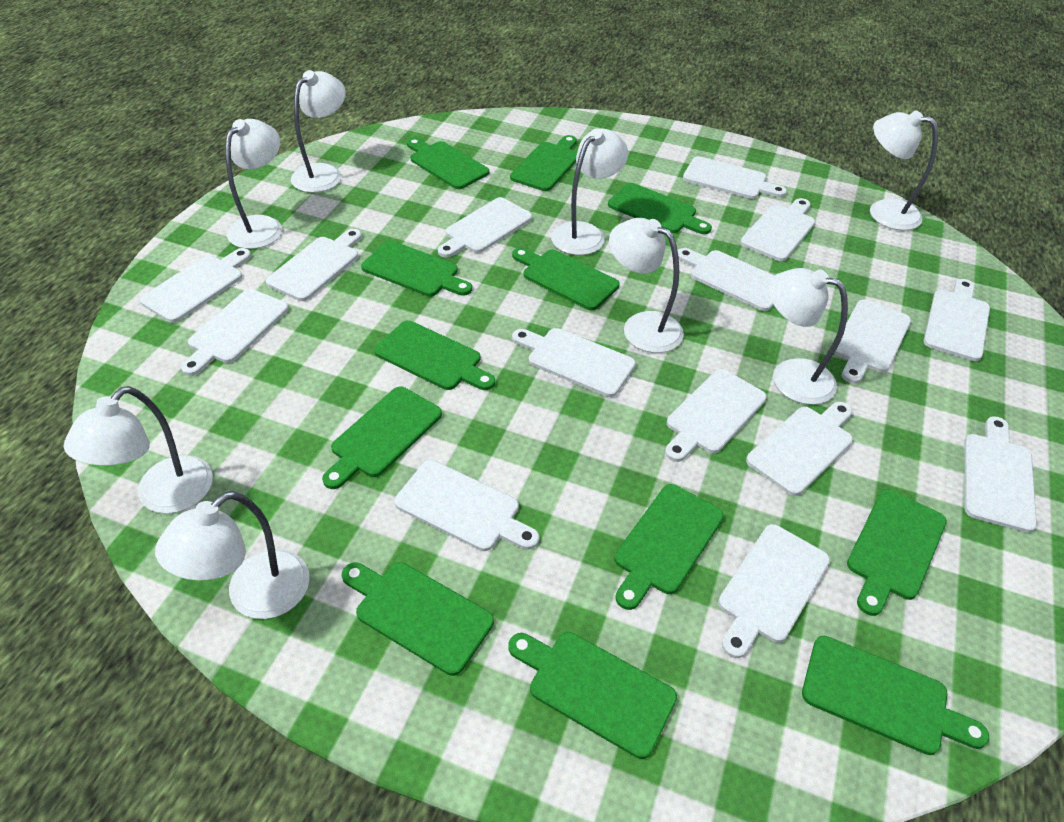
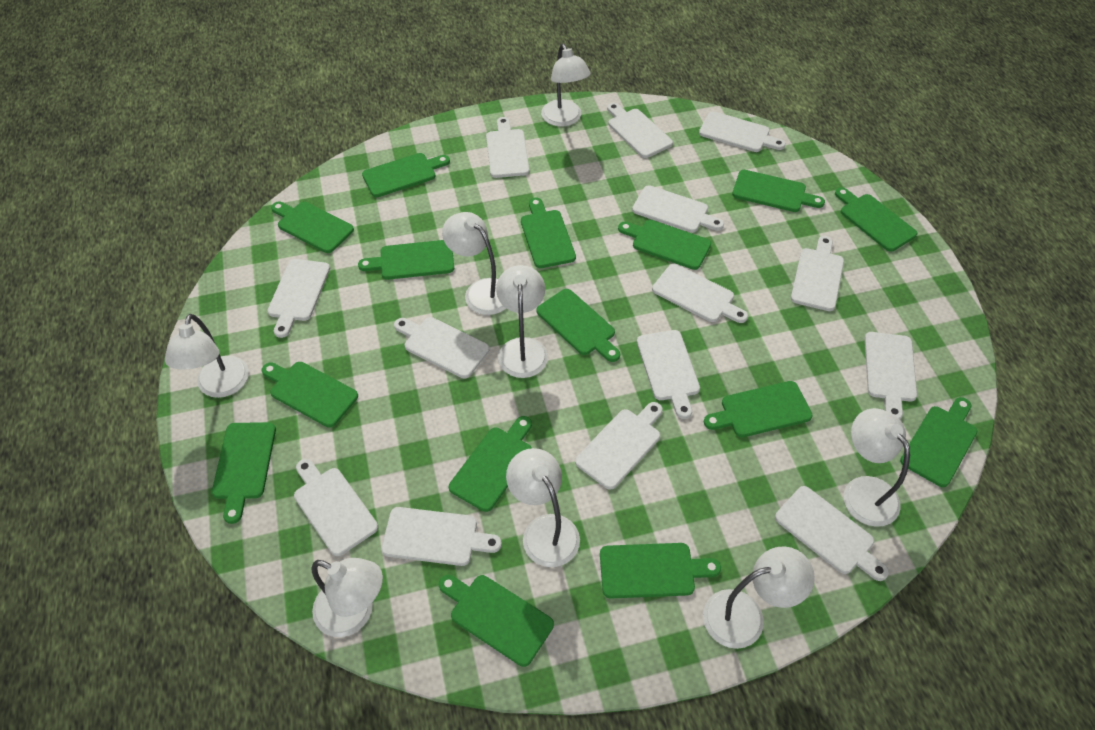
green cutting board: 12 -> 15
white cutting board: 15 -> 14

